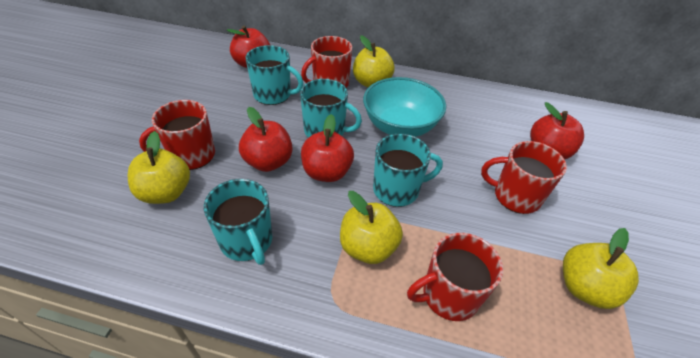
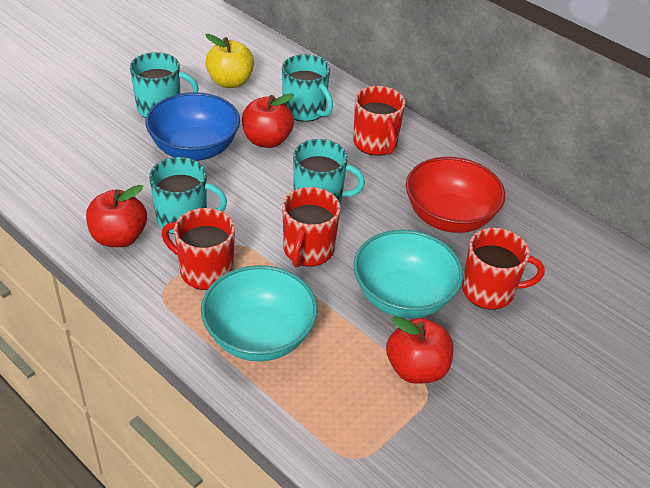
blue bowl: 0 -> 1
red apple: 4 -> 3
red bowl: 0 -> 1
turquoise bowl: 1 -> 2
yellow apple: 4 -> 1

